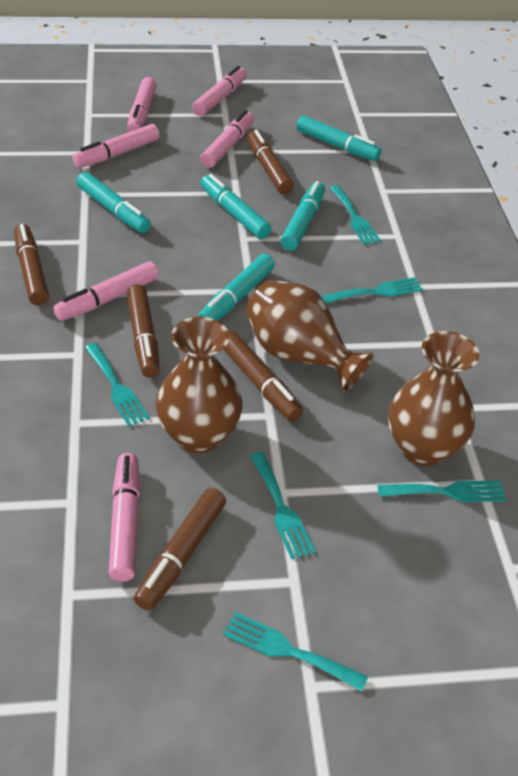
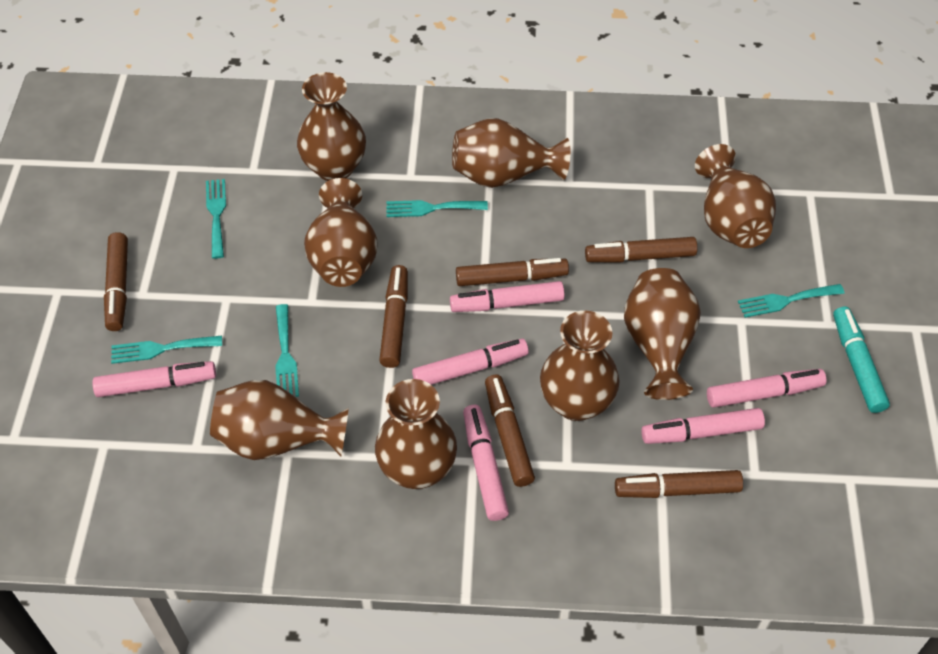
brown marker: 5 -> 6
brown vase: 3 -> 8
turquoise fork: 6 -> 5
turquoise marker: 5 -> 1

